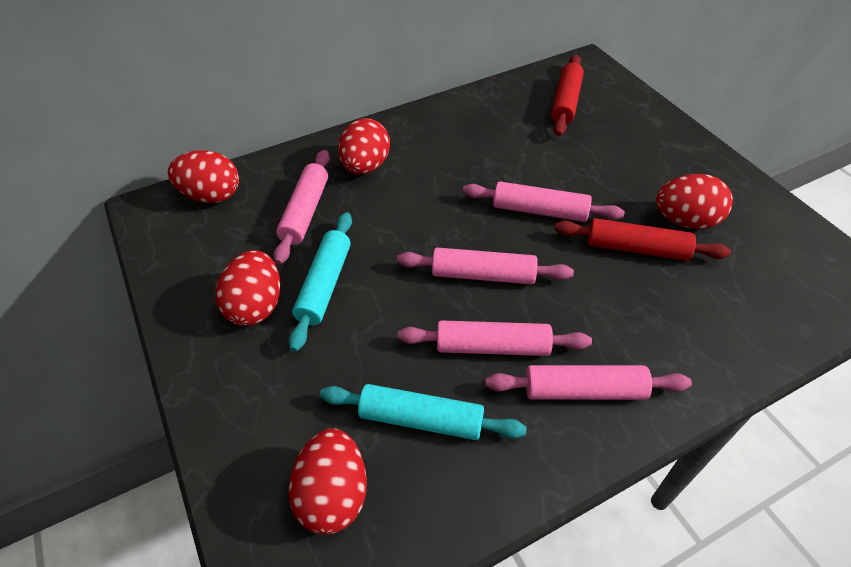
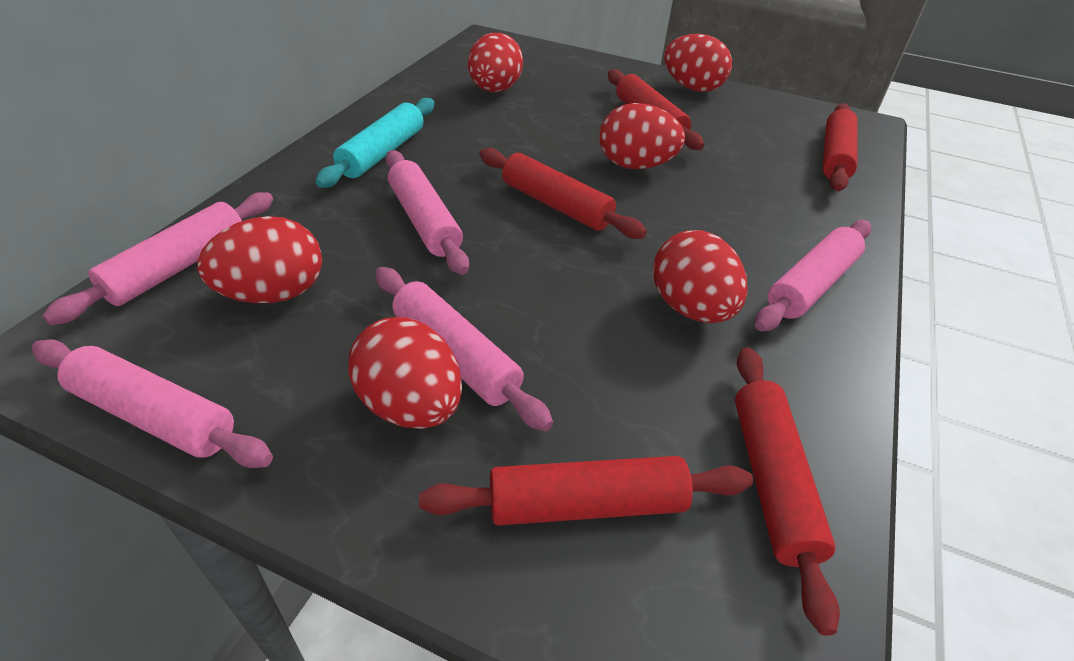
red egg: 5 -> 6
red rolling pin: 2 -> 5
turquoise rolling pin: 2 -> 1

